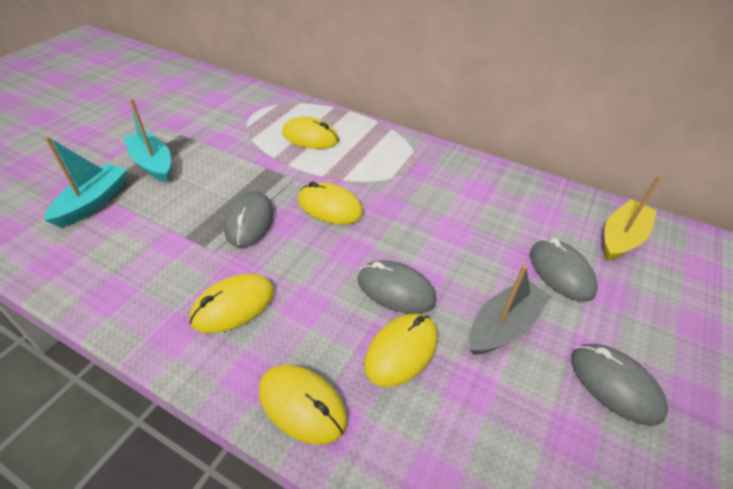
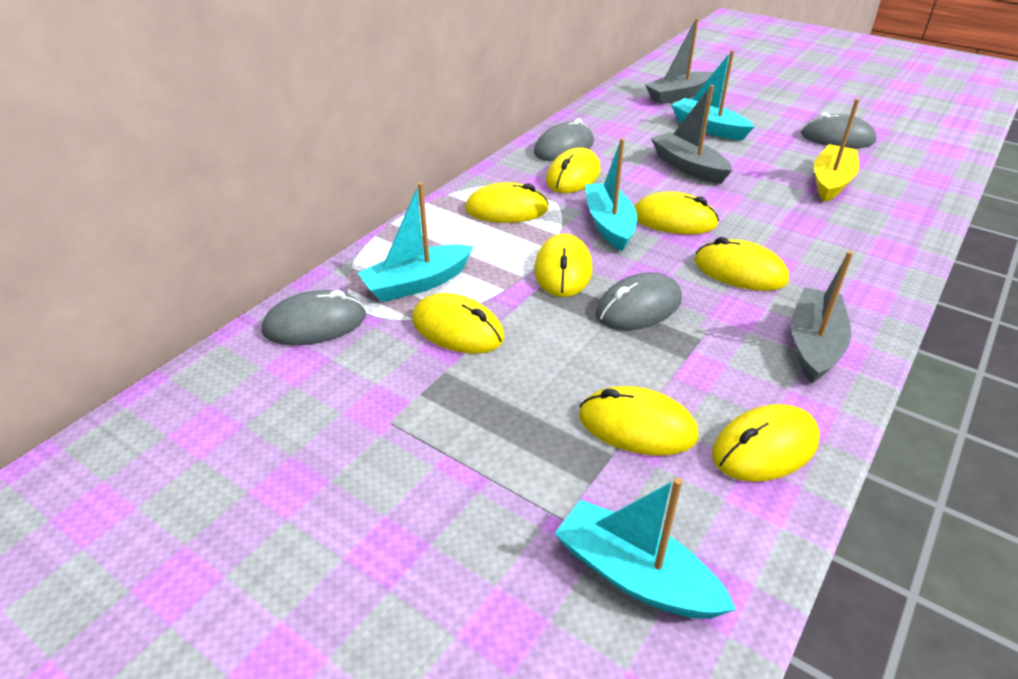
grey boat: 1 -> 3
turquoise boat: 2 -> 4
yellow mouse: 5 -> 8

